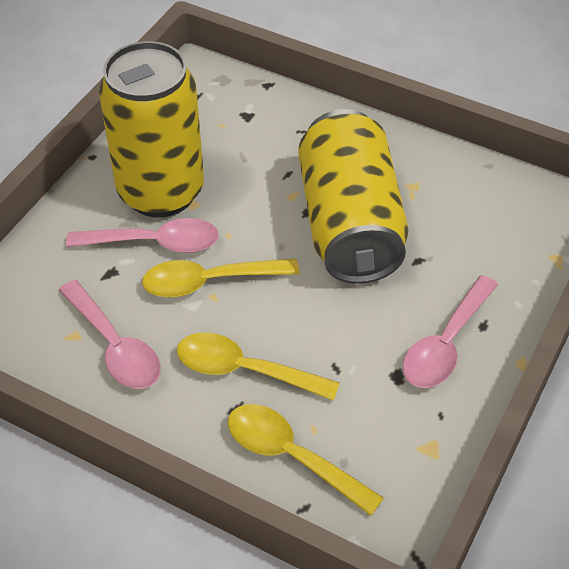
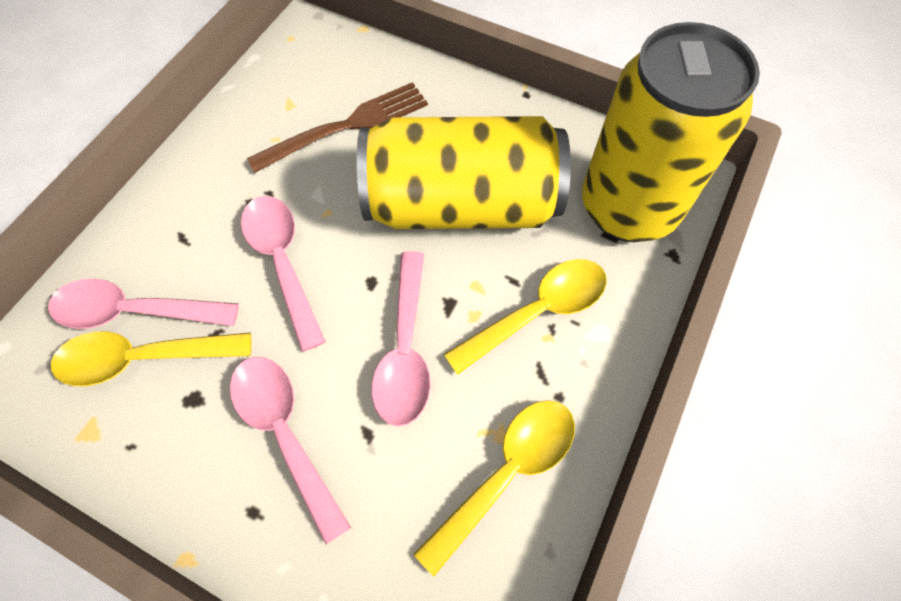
brown fork: 0 -> 1
pink spoon: 3 -> 4

